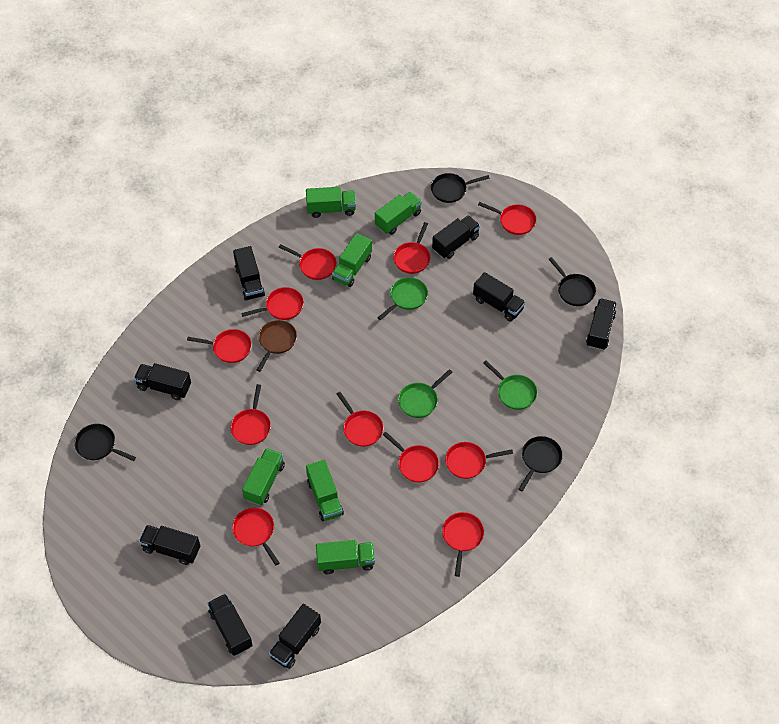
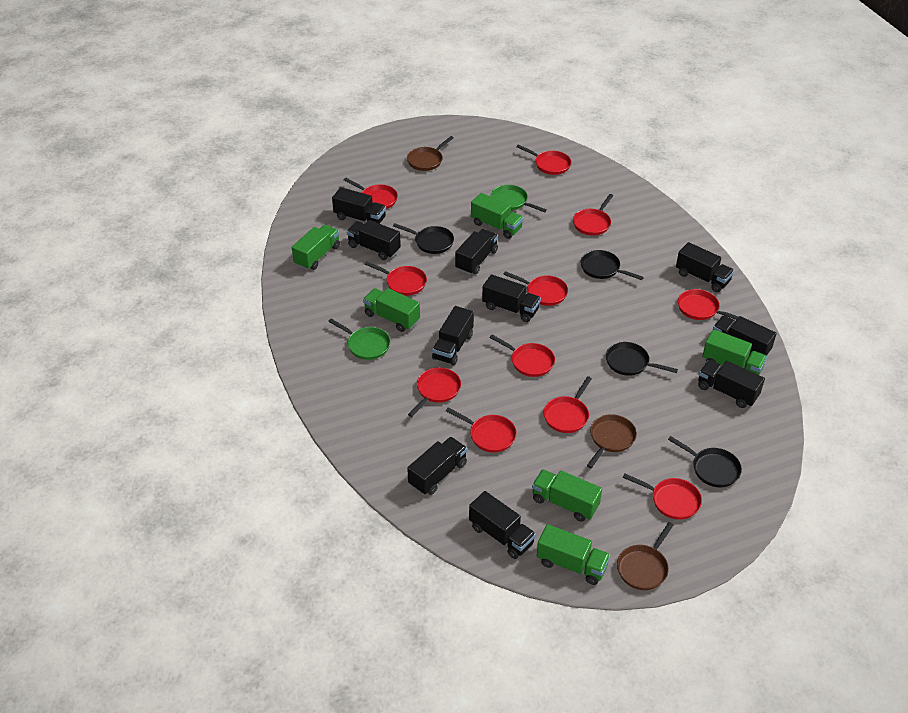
black truck: 8 -> 10
brown pan: 1 -> 3
green pan: 3 -> 2

